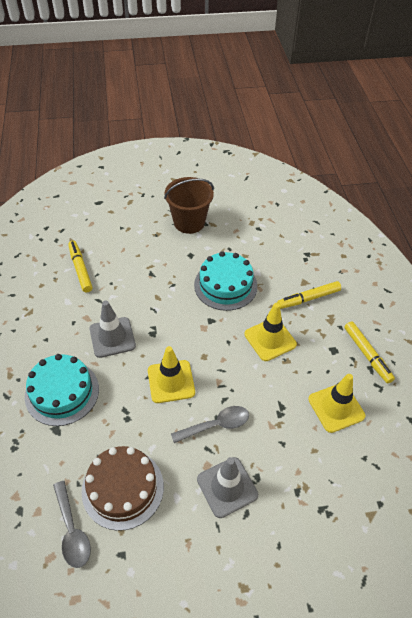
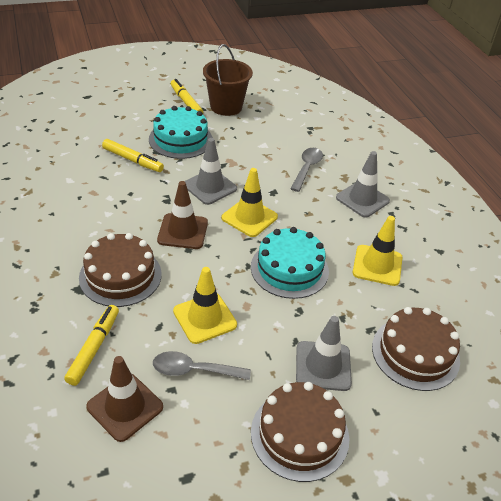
brown cake: 1 -> 3
brown traffic cone: 0 -> 2
grey traffic cone: 2 -> 3

